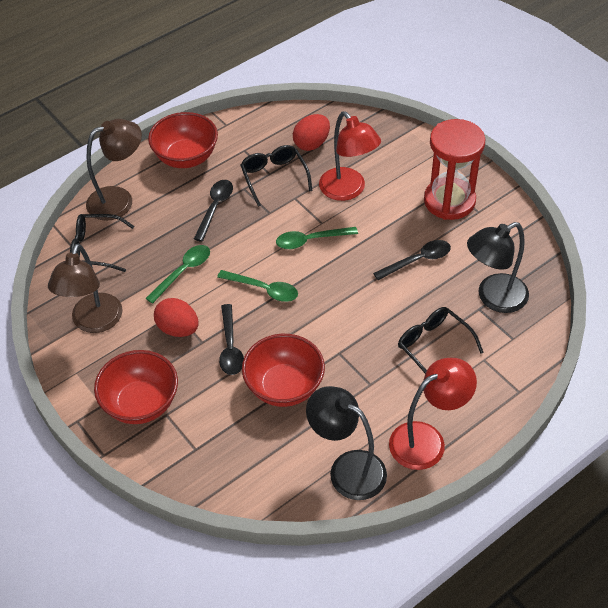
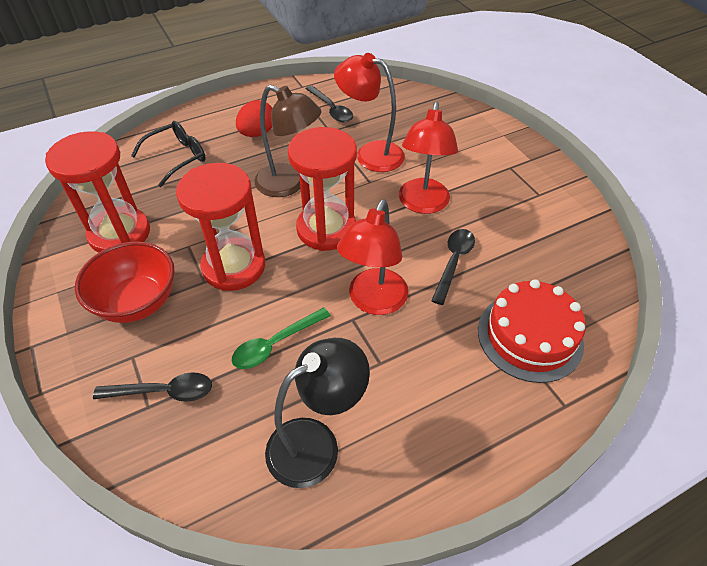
black glasses: 3 -> 1
black lamp: 2 -> 1
brown lamp: 2 -> 1
green spoon: 3 -> 1
red bowl: 3 -> 1
red cake: 0 -> 1
red egg: 2 -> 1
red hourglass: 1 -> 3
red lamp: 2 -> 3

